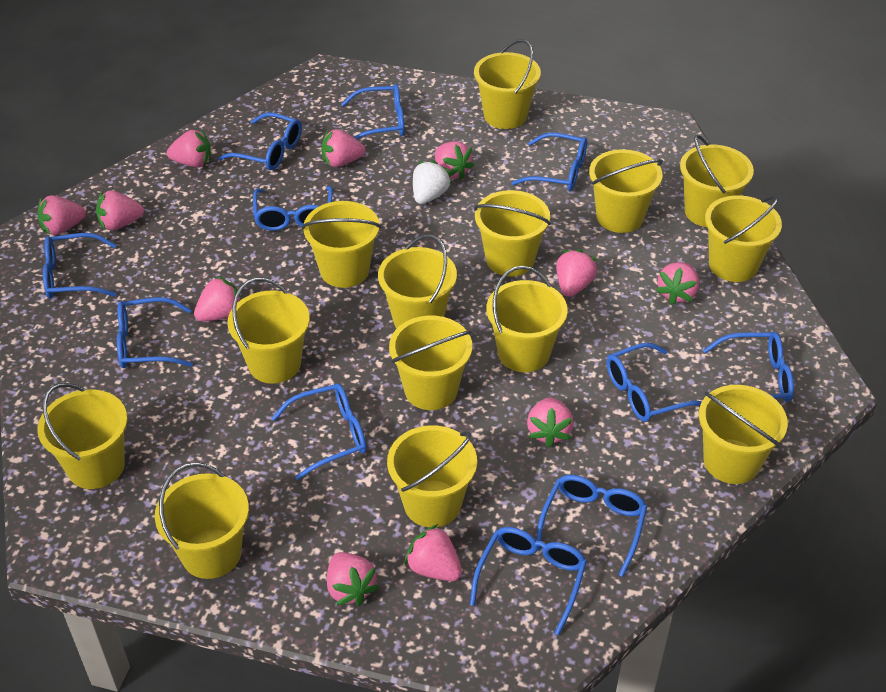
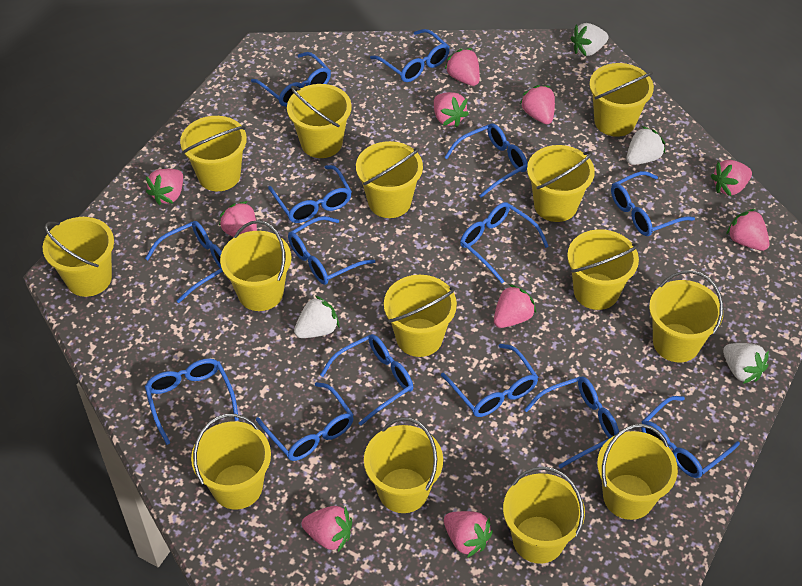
blue glasses: 11 -> 14
pink strawberry: 11 -> 10
white strawberry: 1 -> 4

